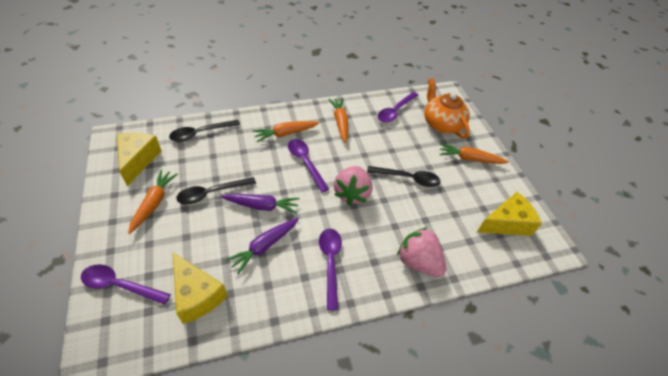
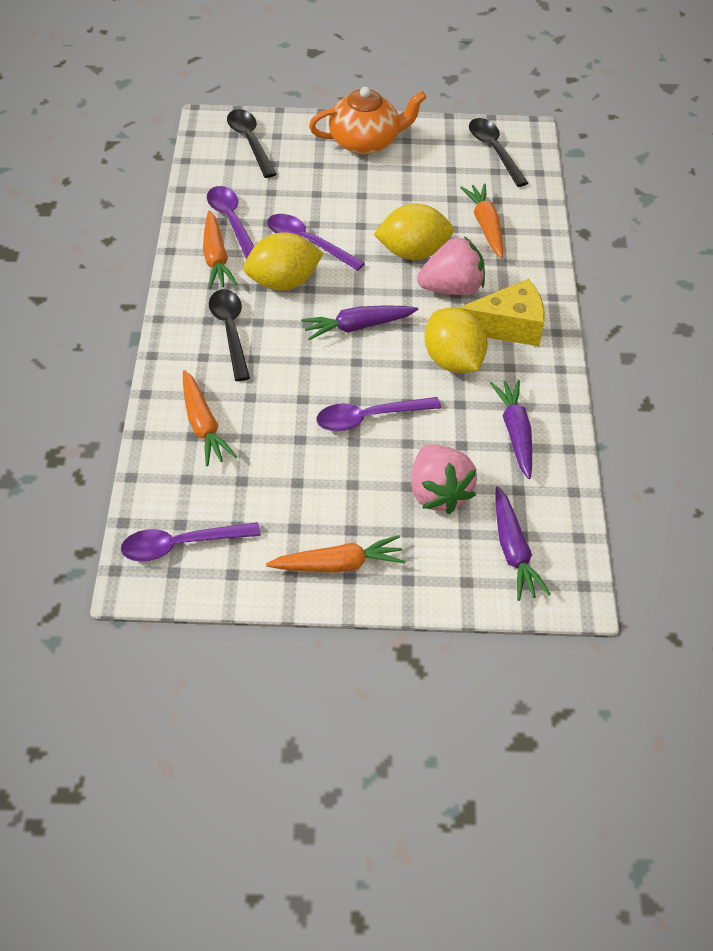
purple carrot: 2 -> 3
yellow cheese: 3 -> 1
yellow lemon: 0 -> 3

